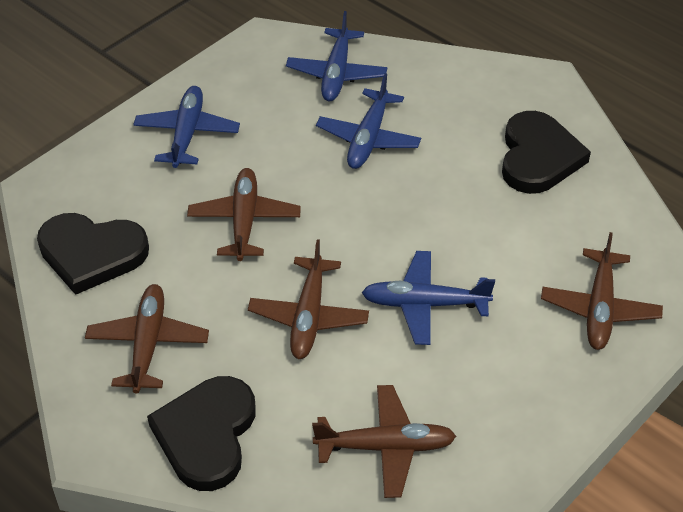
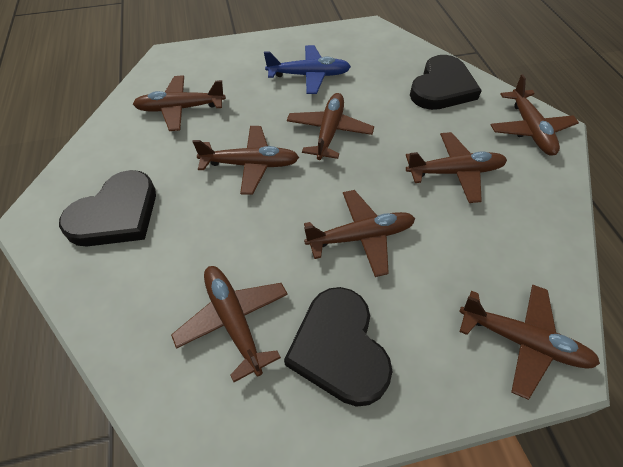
blue plane: 4 -> 1
brown plane: 5 -> 8

